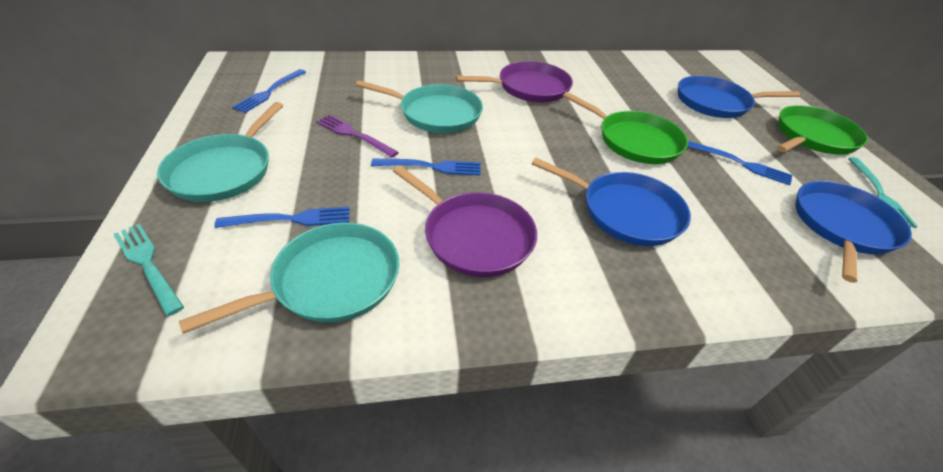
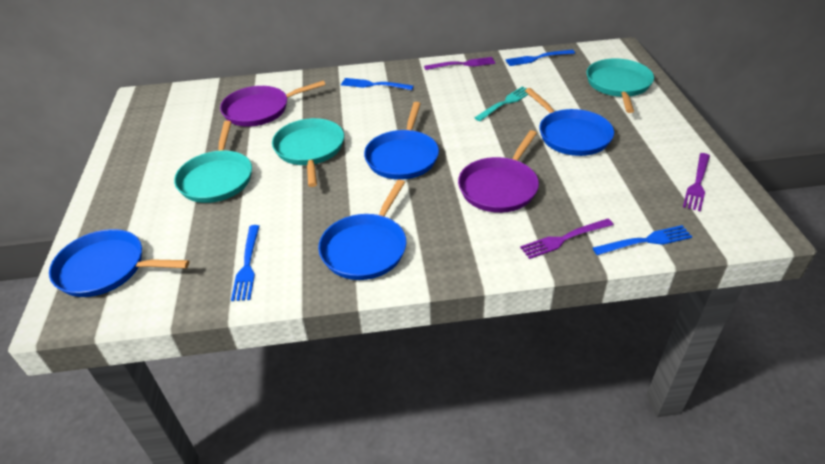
blue pan: 3 -> 4
green pan: 2 -> 0
purple fork: 1 -> 3
turquoise fork: 2 -> 1

